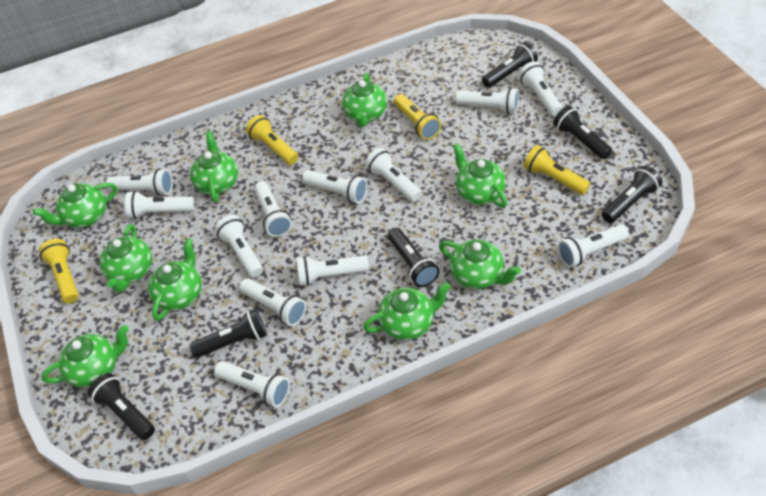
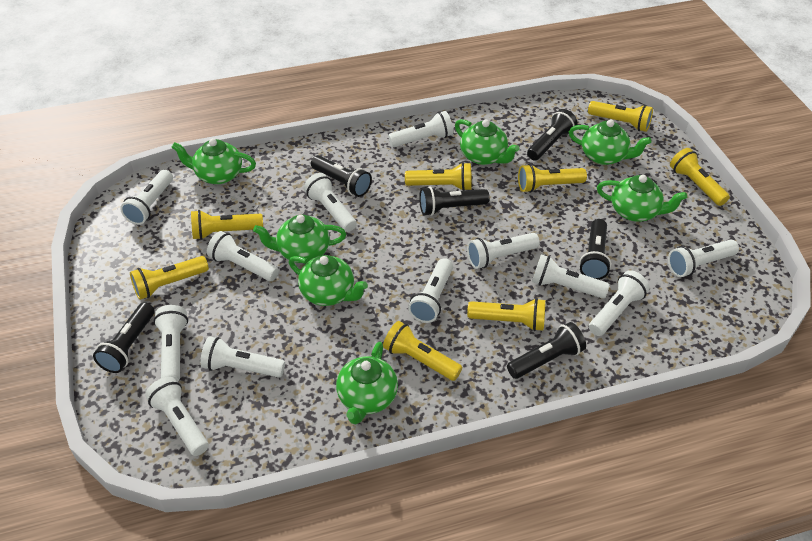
green teapot: 9 -> 7
yellow flashlight: 4 -> 8

